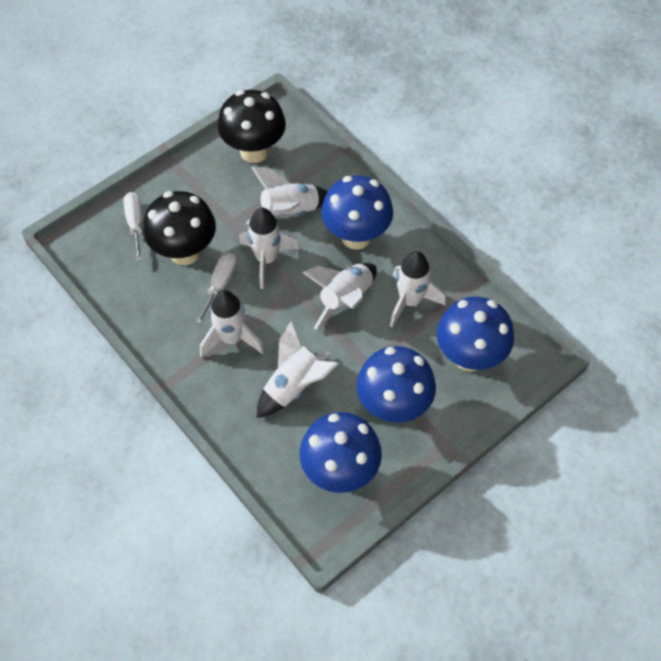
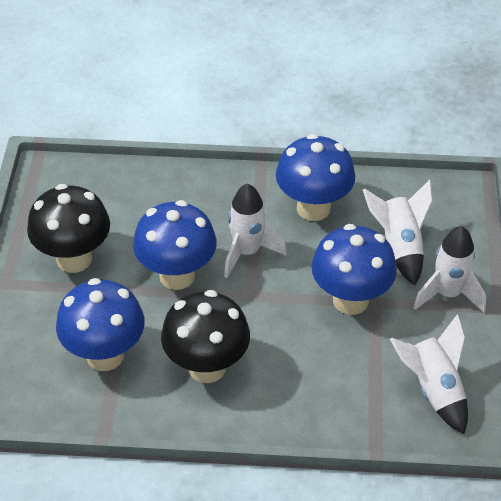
white rocket: 6 -> 4
white screwdriver: 2 -> 0

